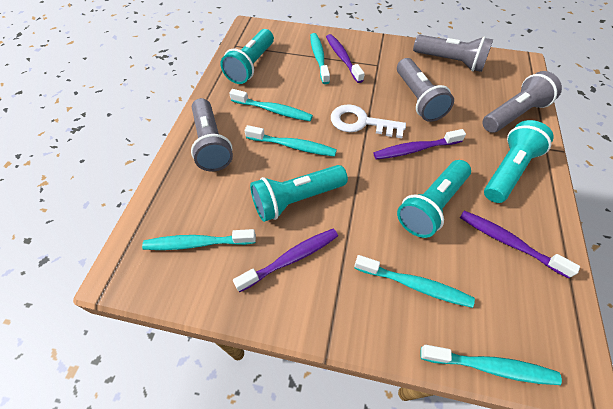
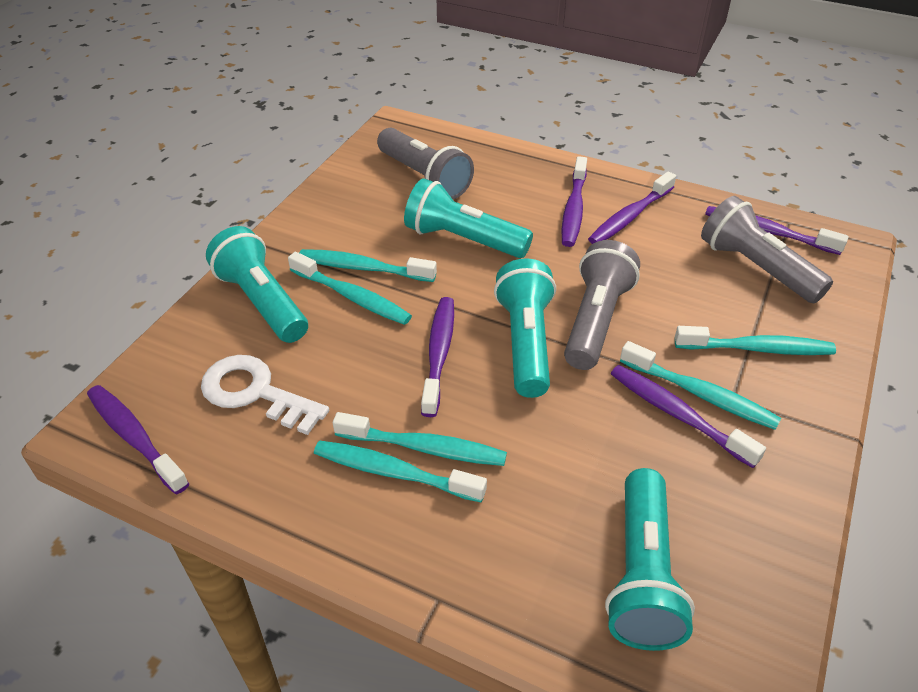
grey flashlight: 4 -> 3
purple toothbrush: 4 -> 6

